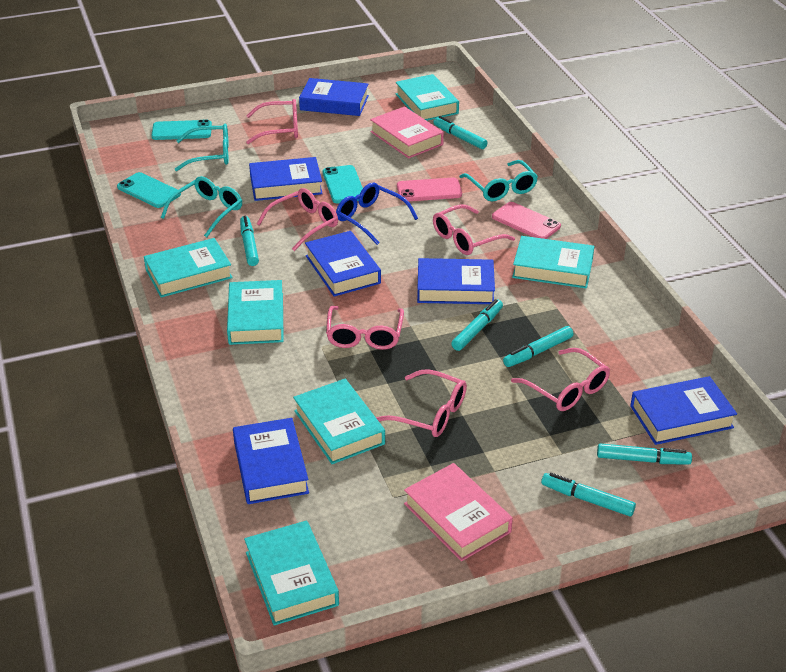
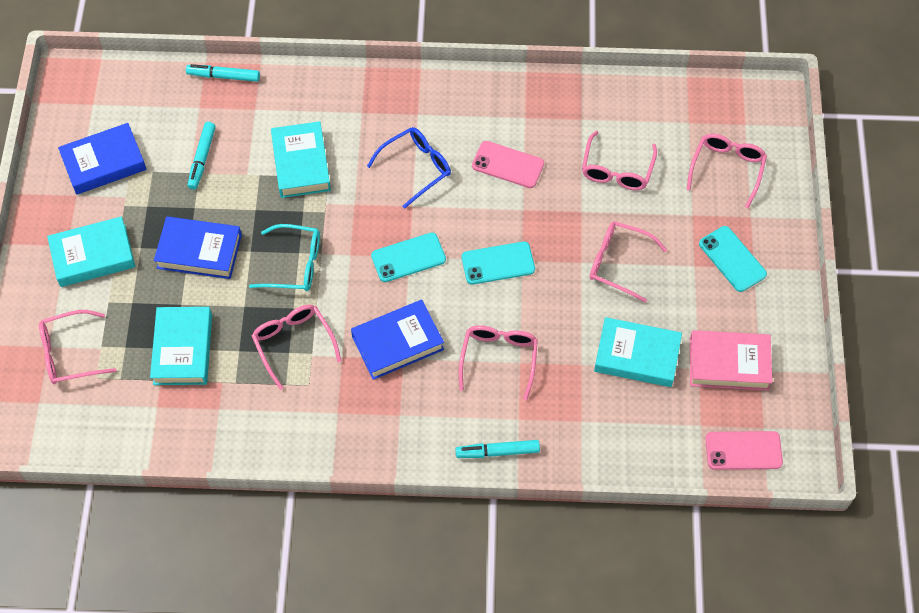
blue book: 6 -> 3
pink book: 2 -> 1
turquoise book: 6 -> 4
turquoise glasses: 3 -> 1
turquoise marker: 6 -> 3

